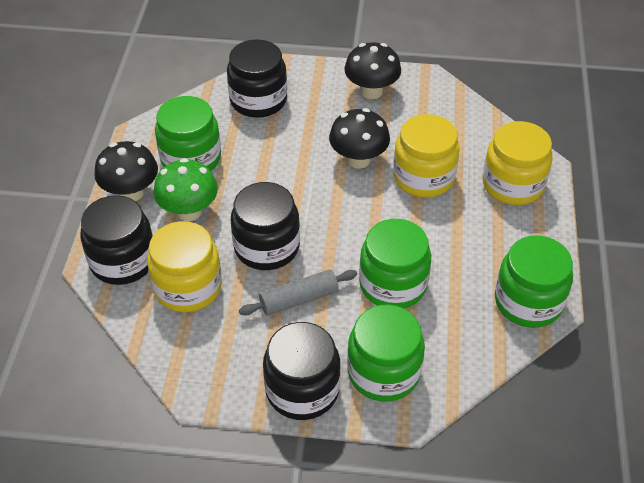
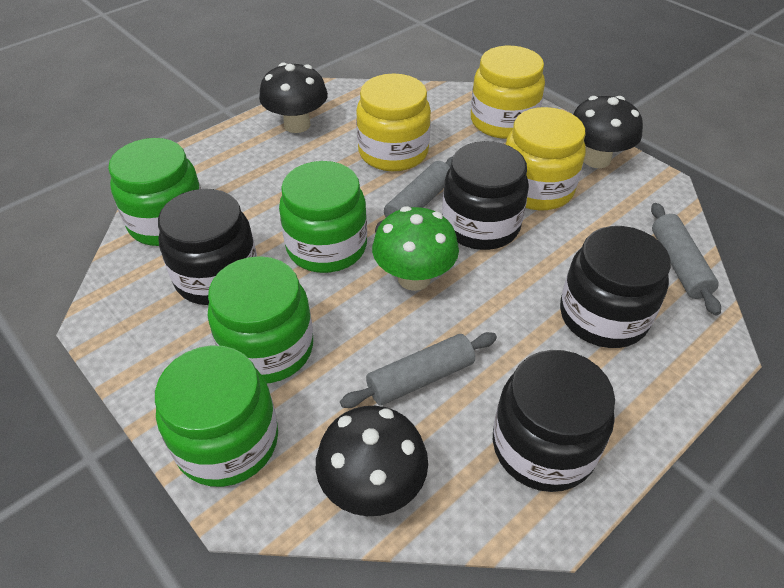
grey rolling pin: 1 -> 3

